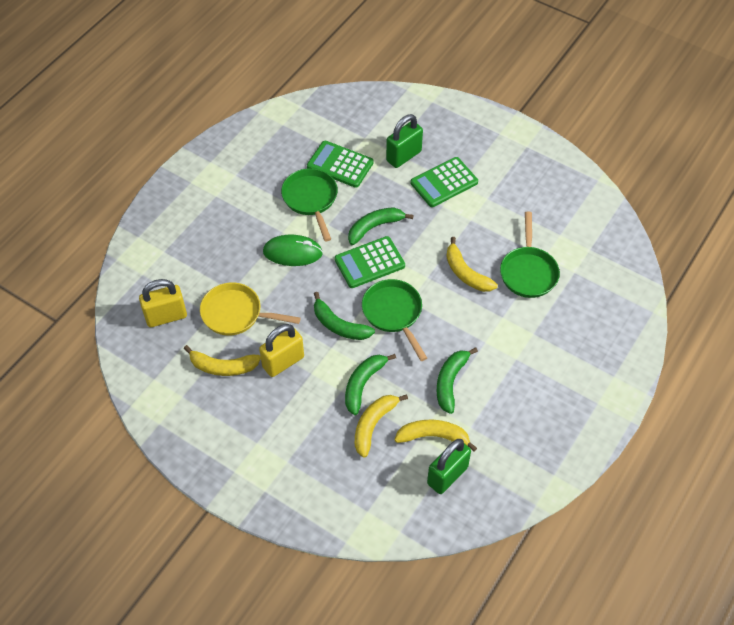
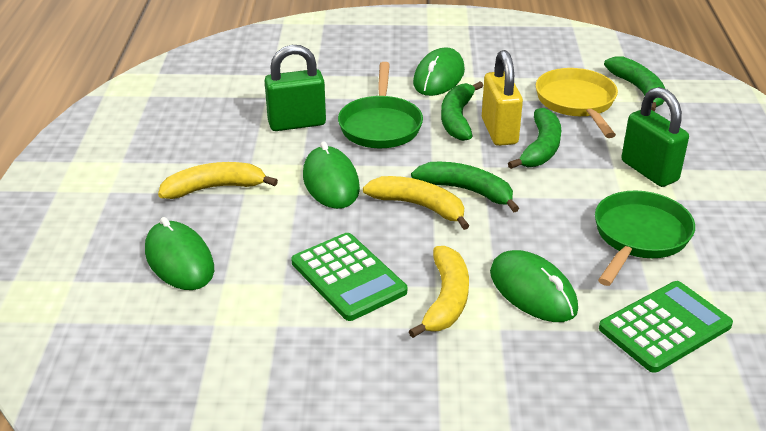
green calculator: 3 -> 2
green mouse: 1 -> 4
green pan: 3 -> 2
yellow banana: 4 -> 3
yellow padlock: 2 -> 1

